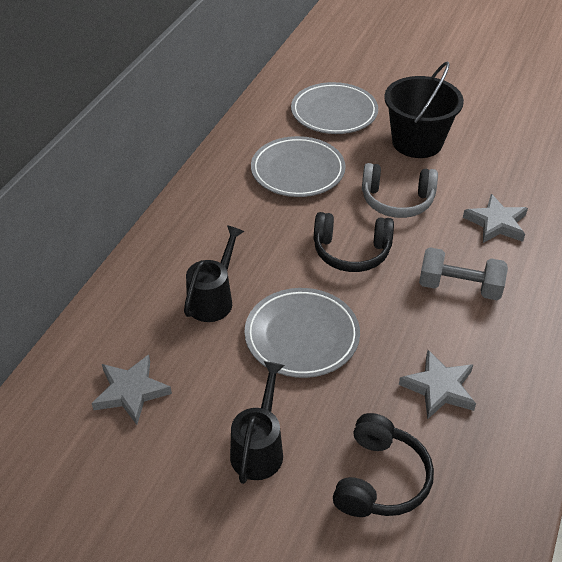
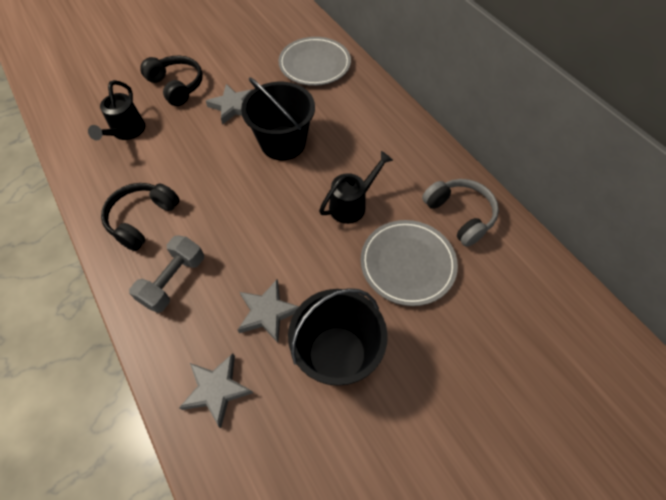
black bucket: 1 -> 2
grey plate: 3 -> 2

